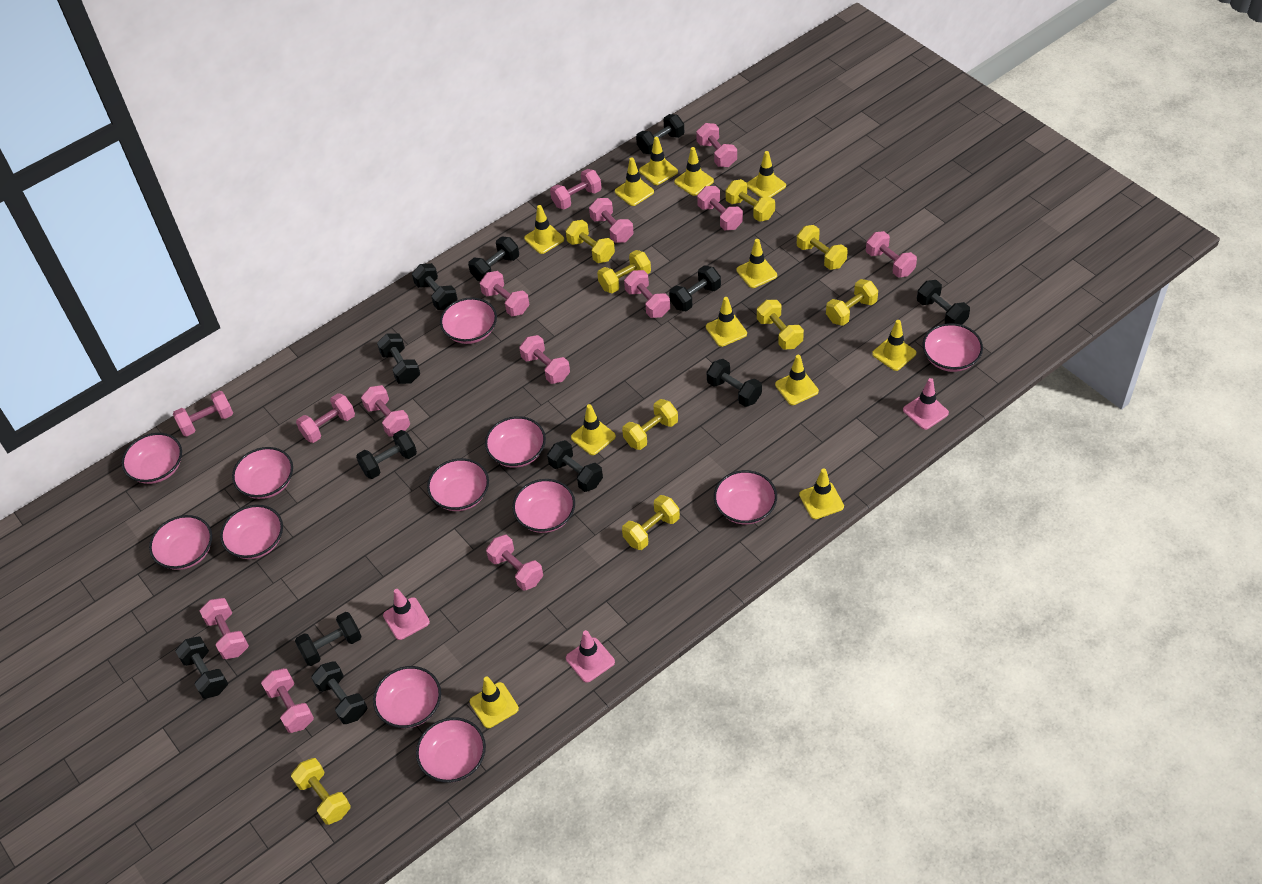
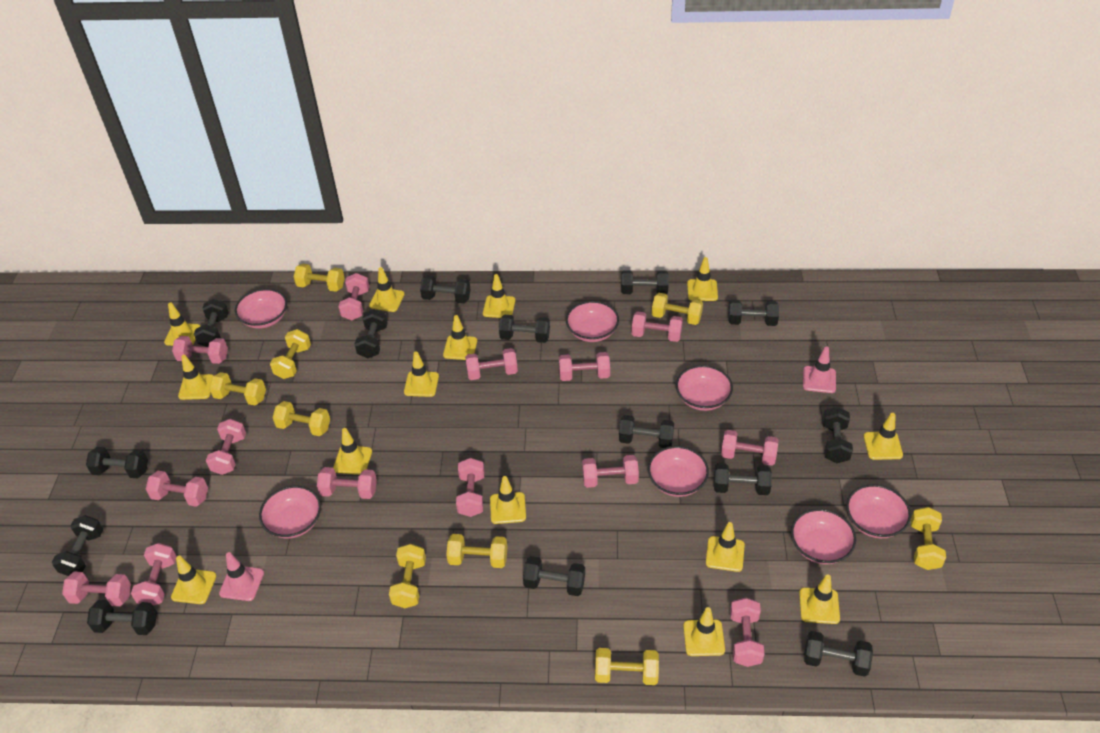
black dumbbell: 12 -> 14
pink bowl: 12 -> 7
pink traffic cone: 3 -> 2
yellow traffic cone: 12 -> 14

